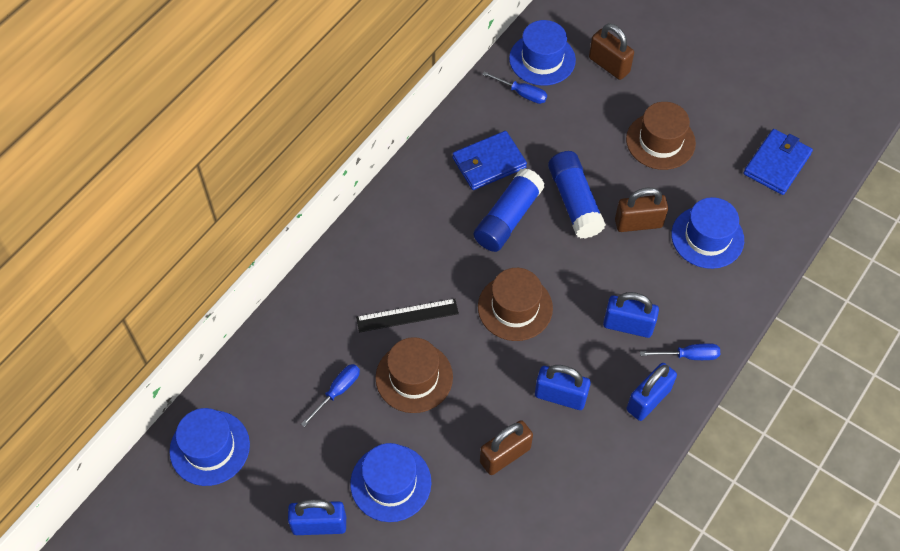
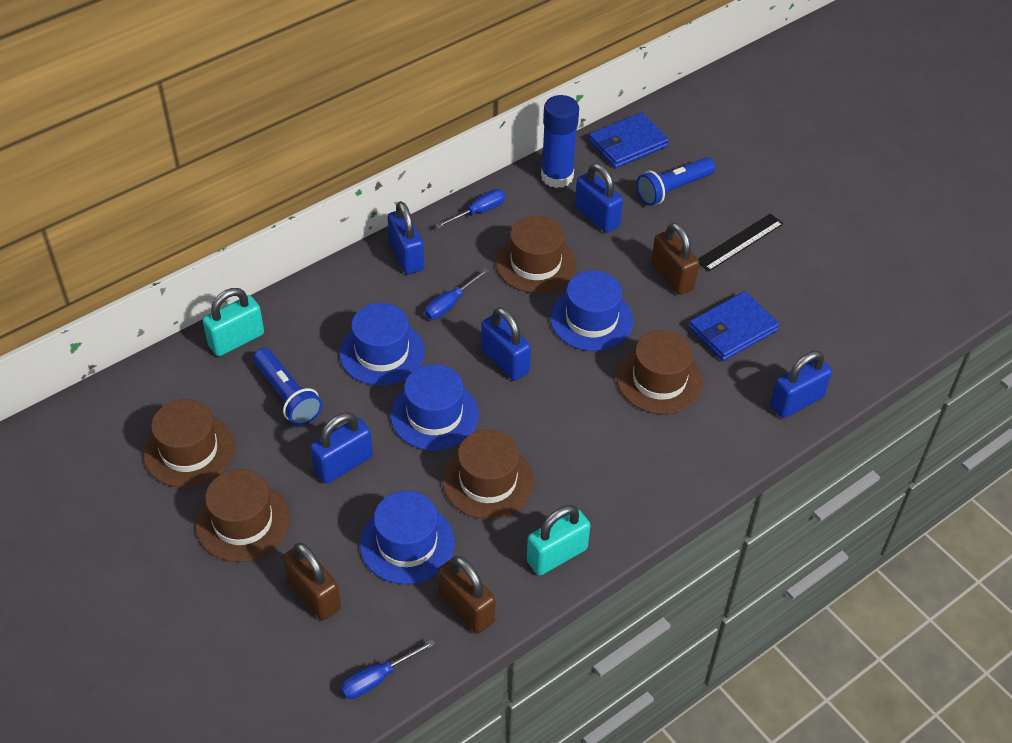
blue flashlight: 0 -> 2
blue glue stick: 2 -> 1
blue padlock: 4 -> 5
brown hat: 3 -> 5
turquoise padlock: 0 -> 2

